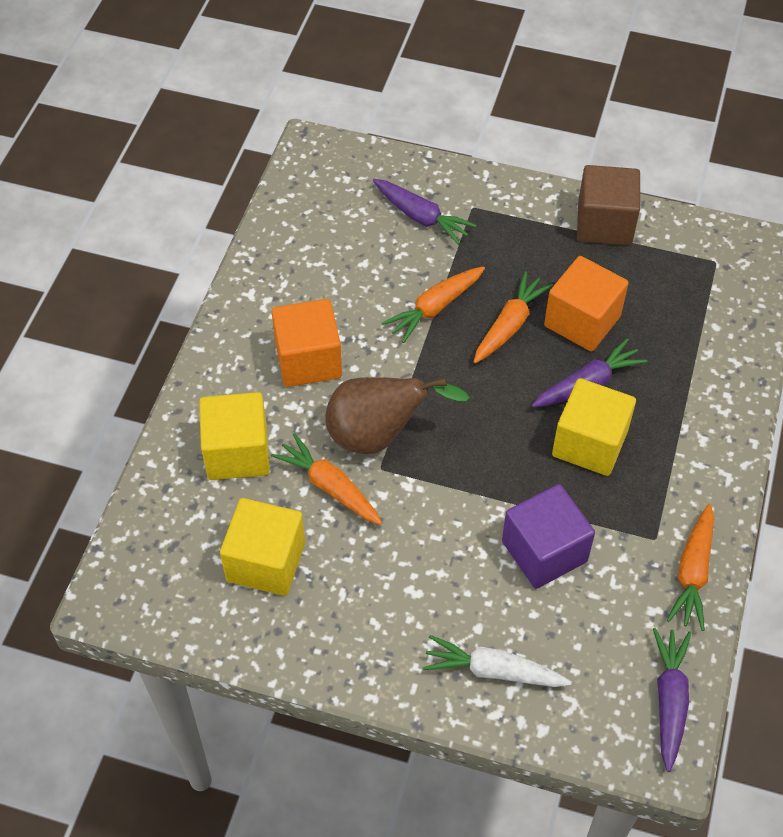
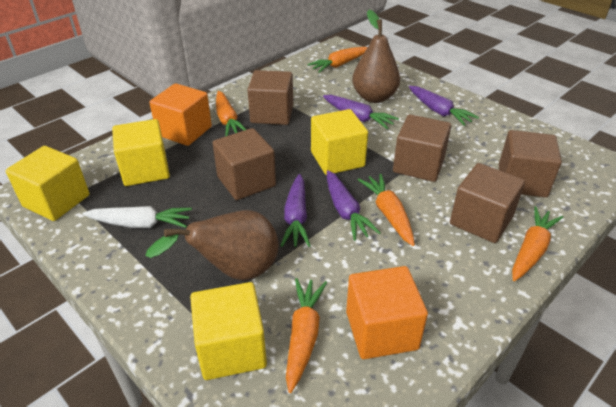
brown cube: 1 -> 5
brown pear: 1 -> 2
orange carrot: 4 -> 5
purple carrot: 3 -> 4
purple cube: 1 -> 0
yellow cube: 3 -> 4

